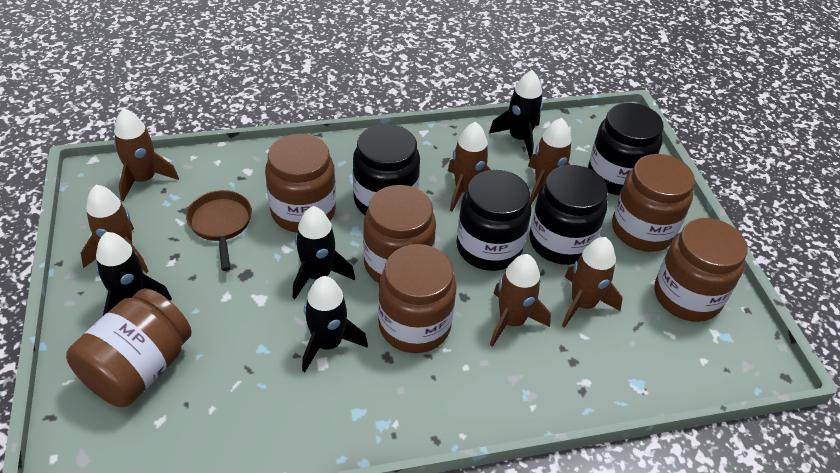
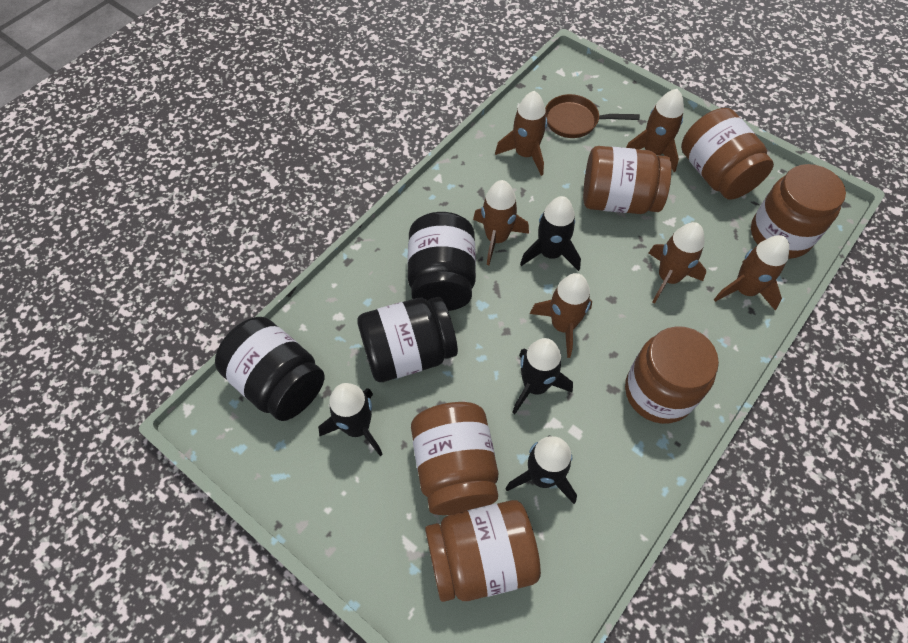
black jar: 4 -> 3

